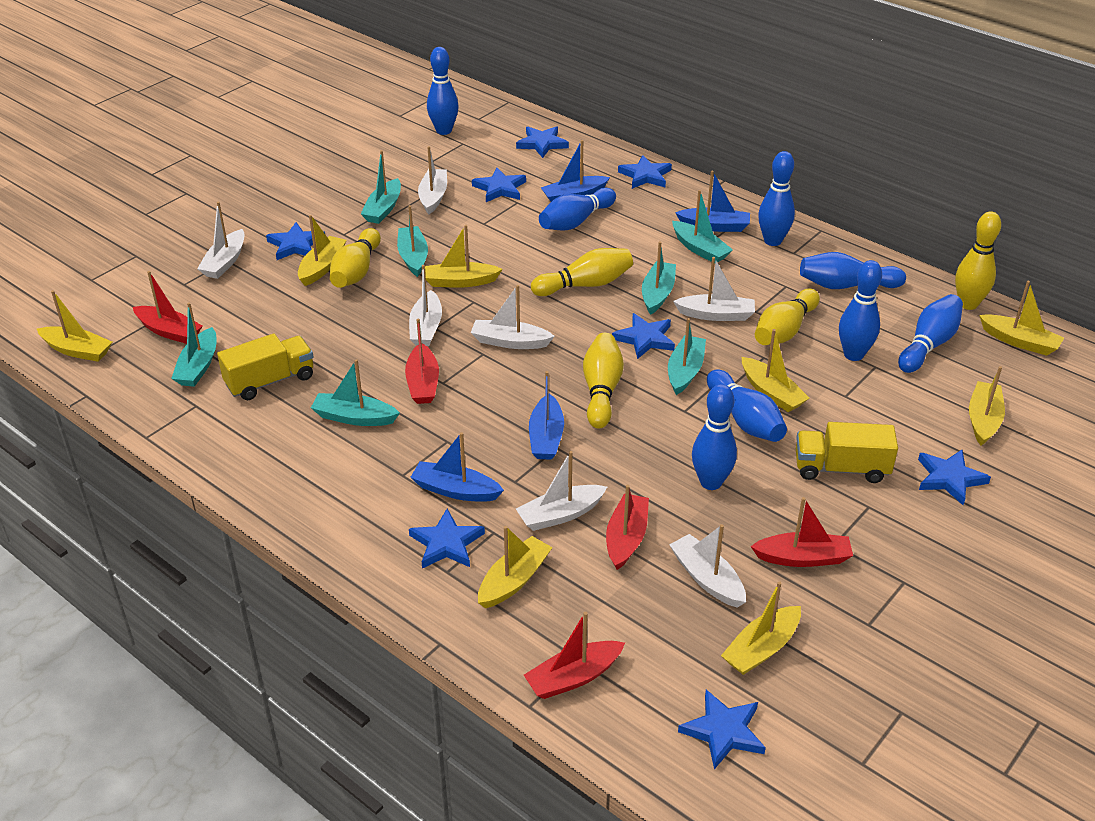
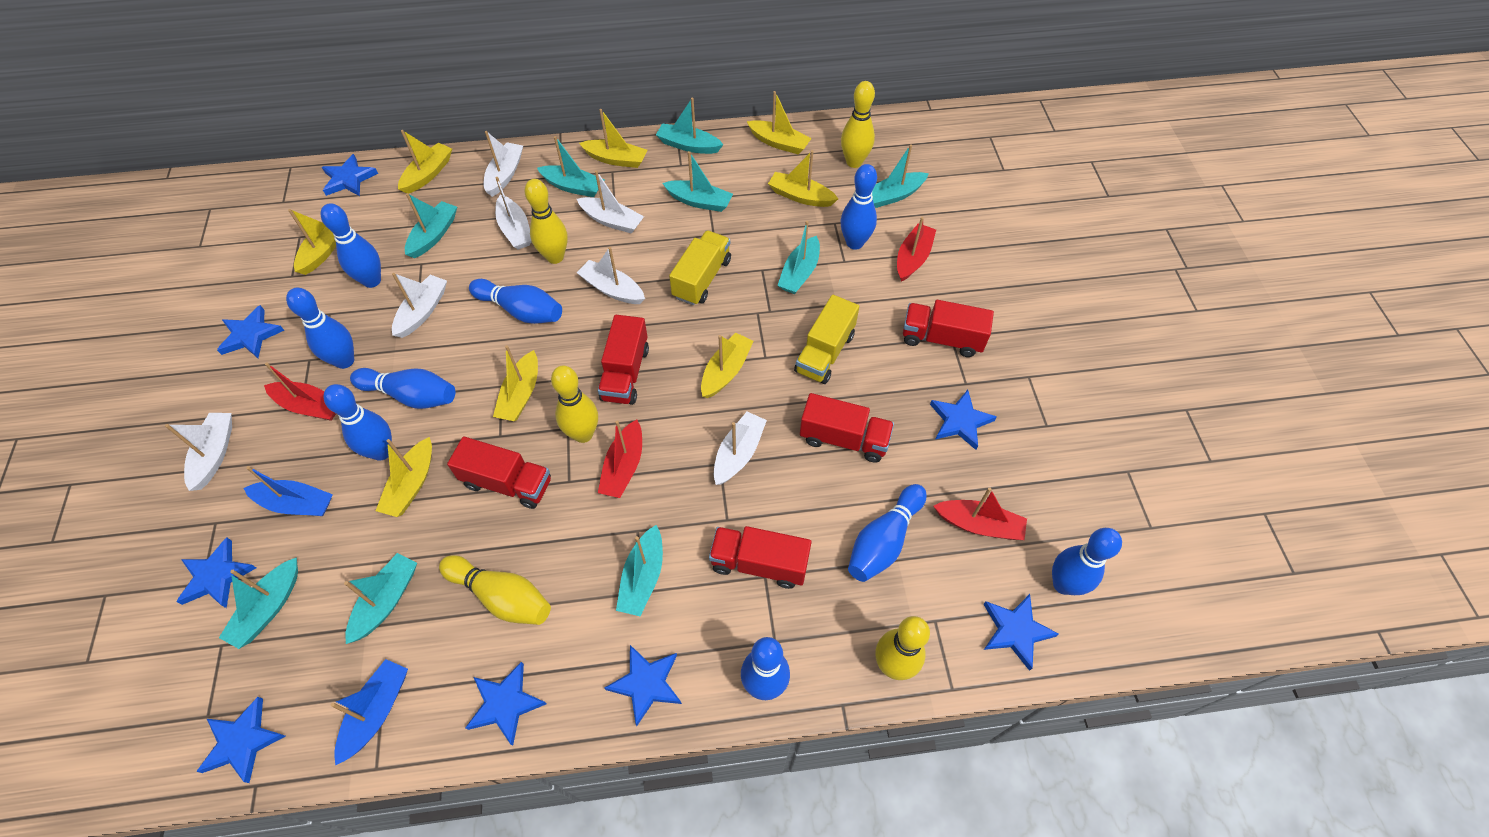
blue boat: 4 -> 2
blue bowling pin: 8 -> 9
red boat: 5 -> 4
red truck: 0 -> 5
turquoise boat: 7 -> 9

